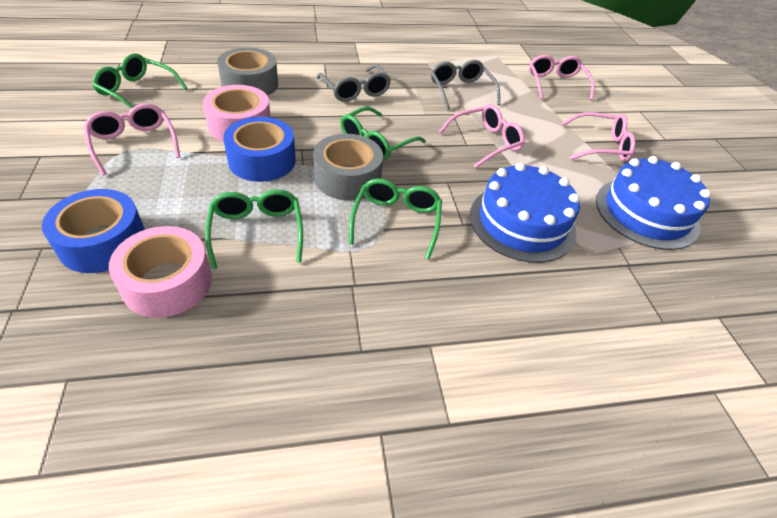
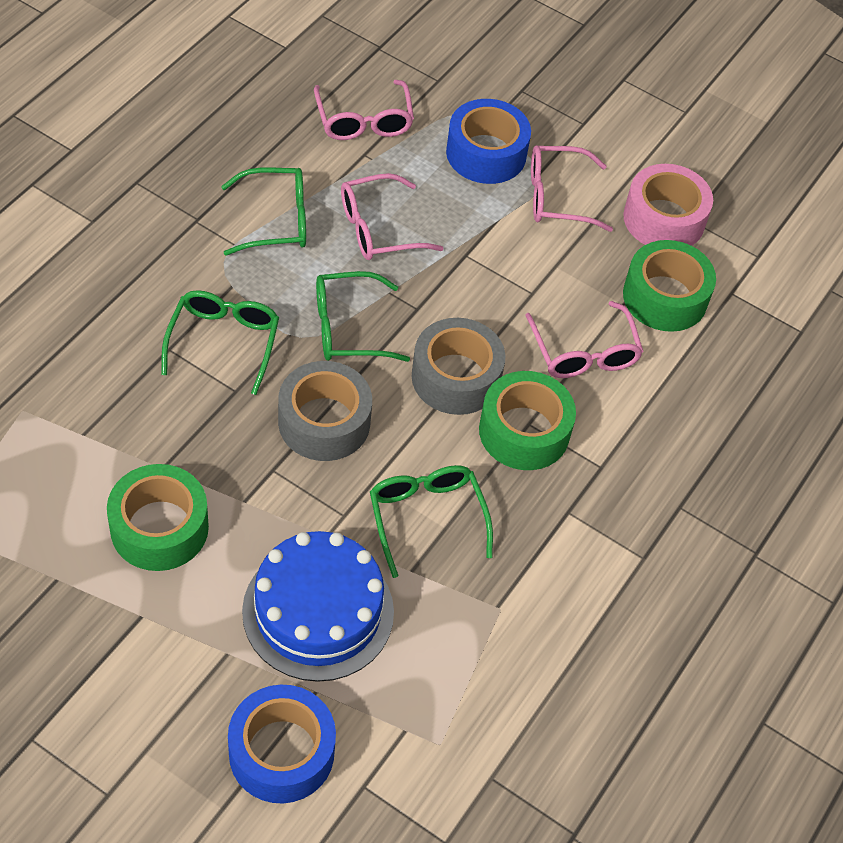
blue cake: 2 -> 1
green tape: 0 -> 3
grey glasses: 2 -> 0
pink tape: 2 -> 1

